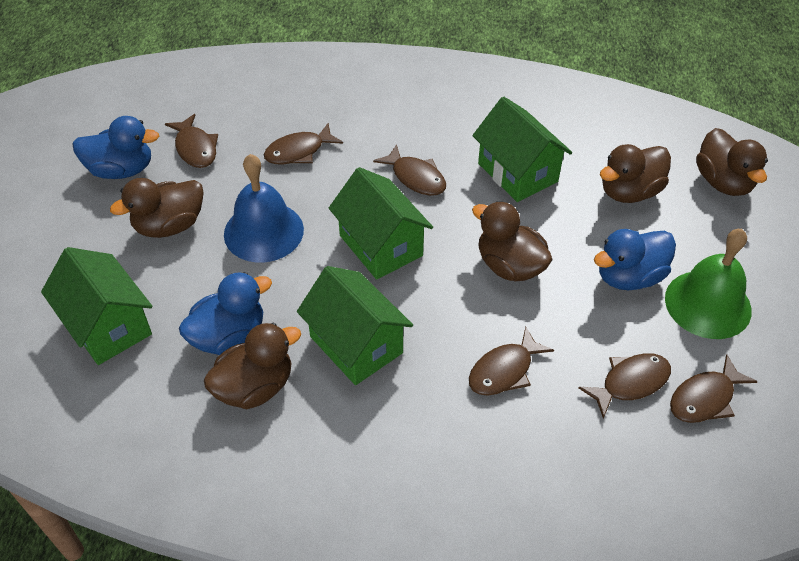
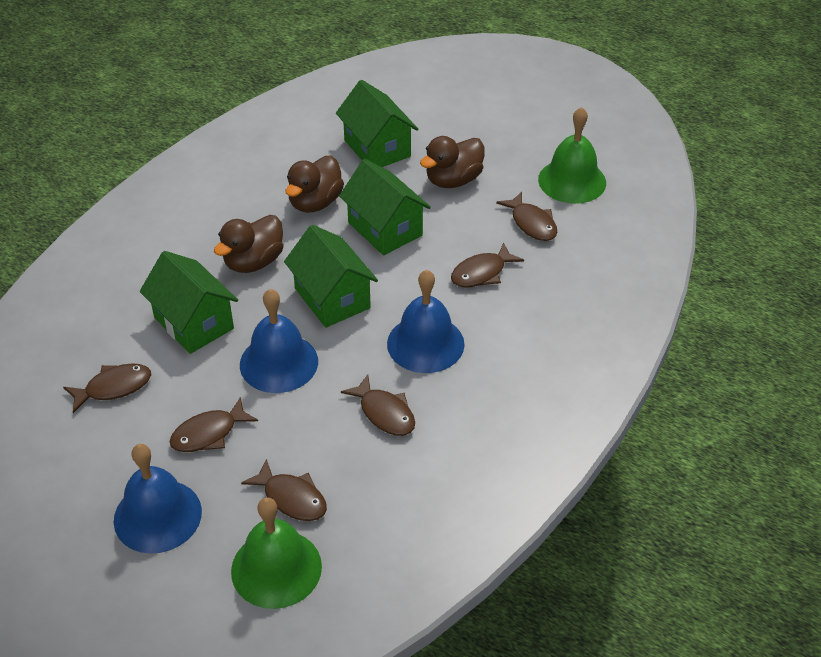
blue bell: 1 -> 3
blue duck: 3 -> 0
brown duck: 5 -> 3
green bell: 1 -> 2

